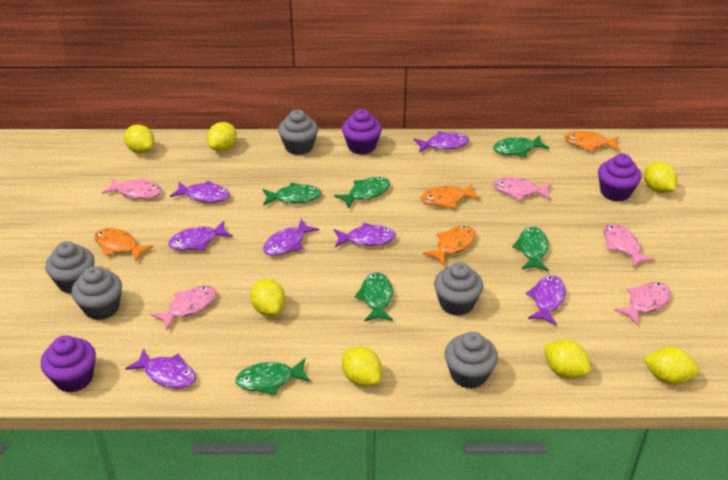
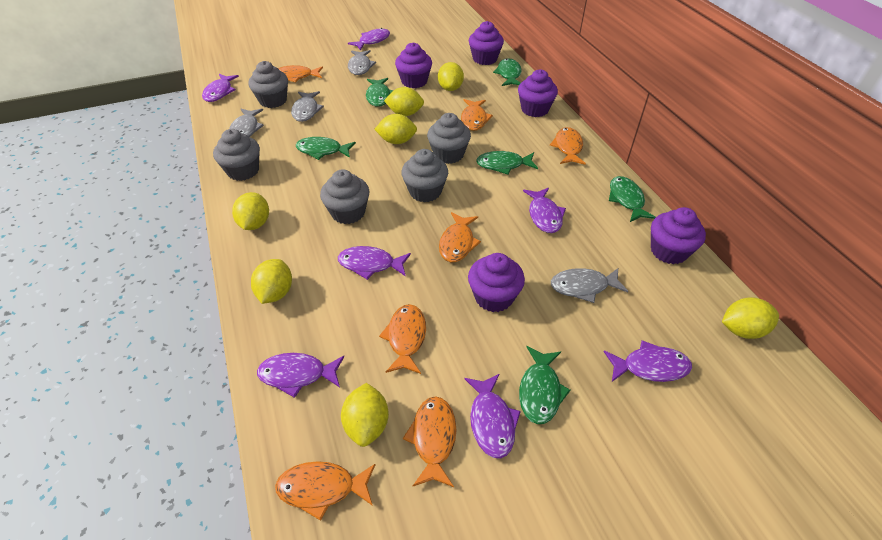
grey fish: 0 -> 4
orange fish: 4 -> 7
pink fish: 5 -> 0
purple cupcake: 3 -> 5

